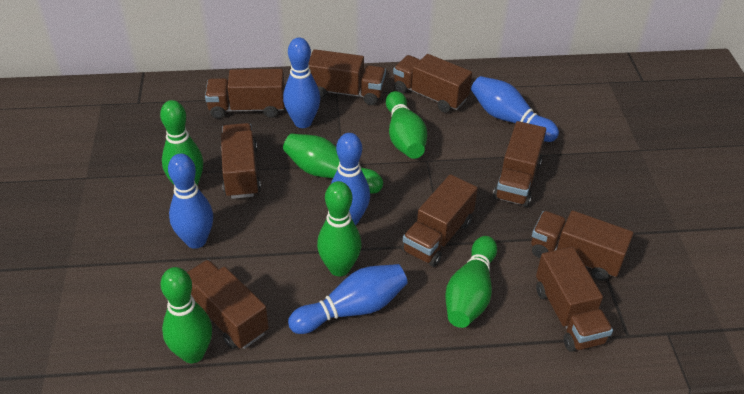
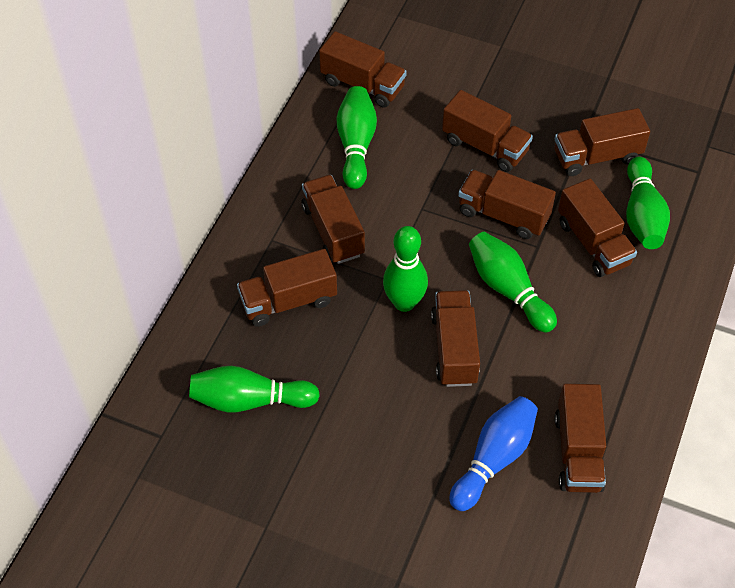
blue bowling pin: 5 -> 1
green bowling pin: 6 -> 5

